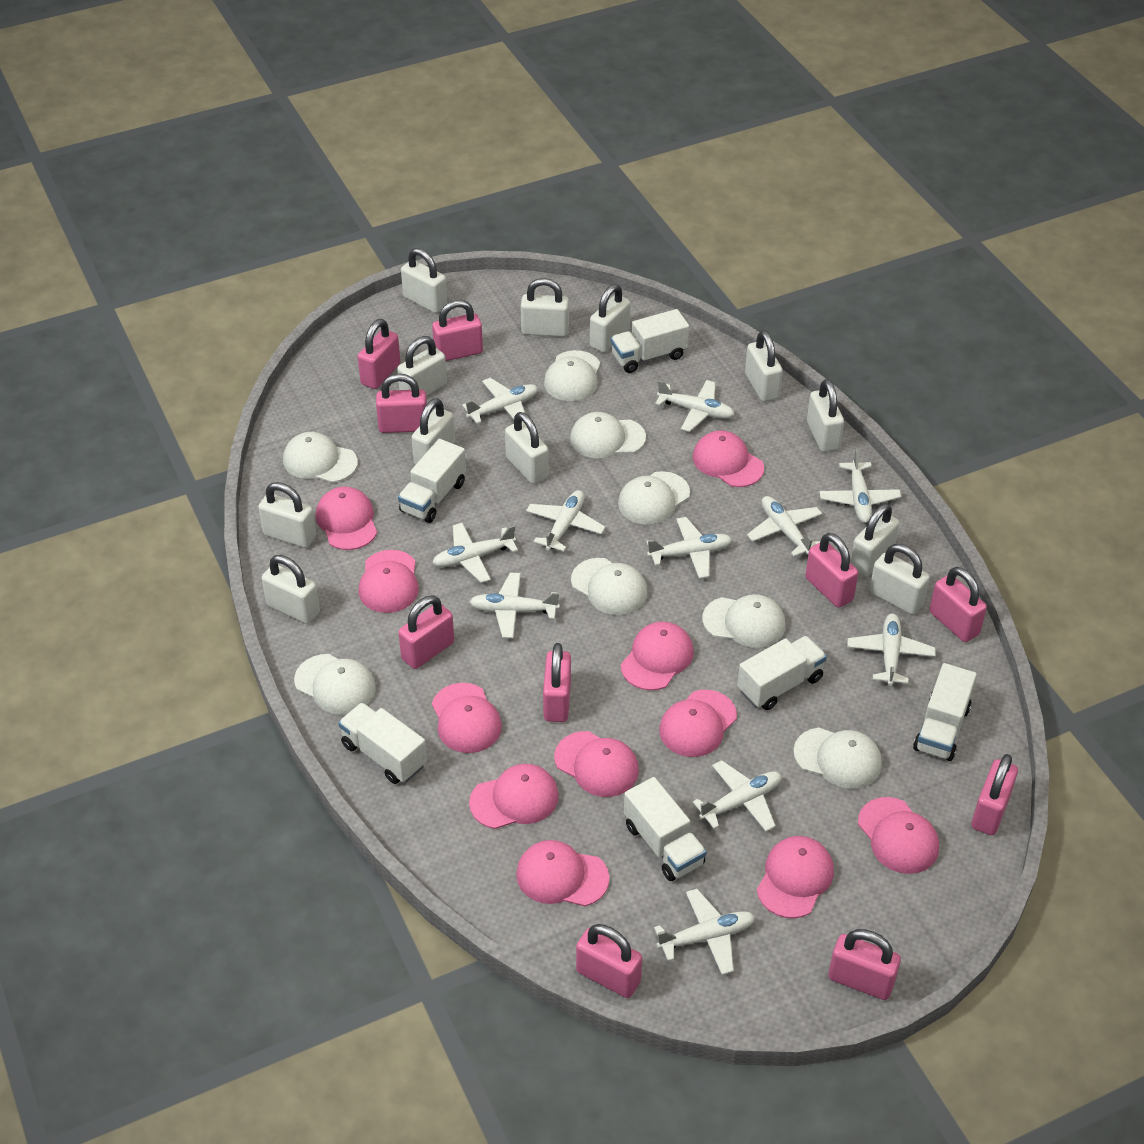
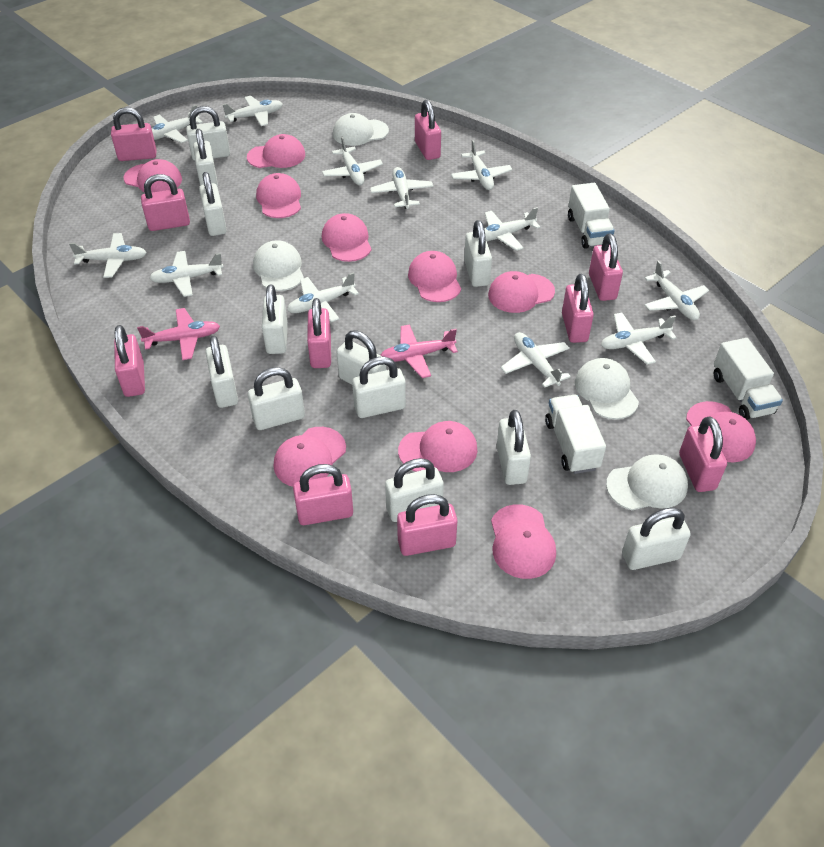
pink cap: 11 -> 10
pink plane: 0 -> 2
white cap: 8 -> 4
white plane: 11 -> 12
white truck: 6 -> 3

